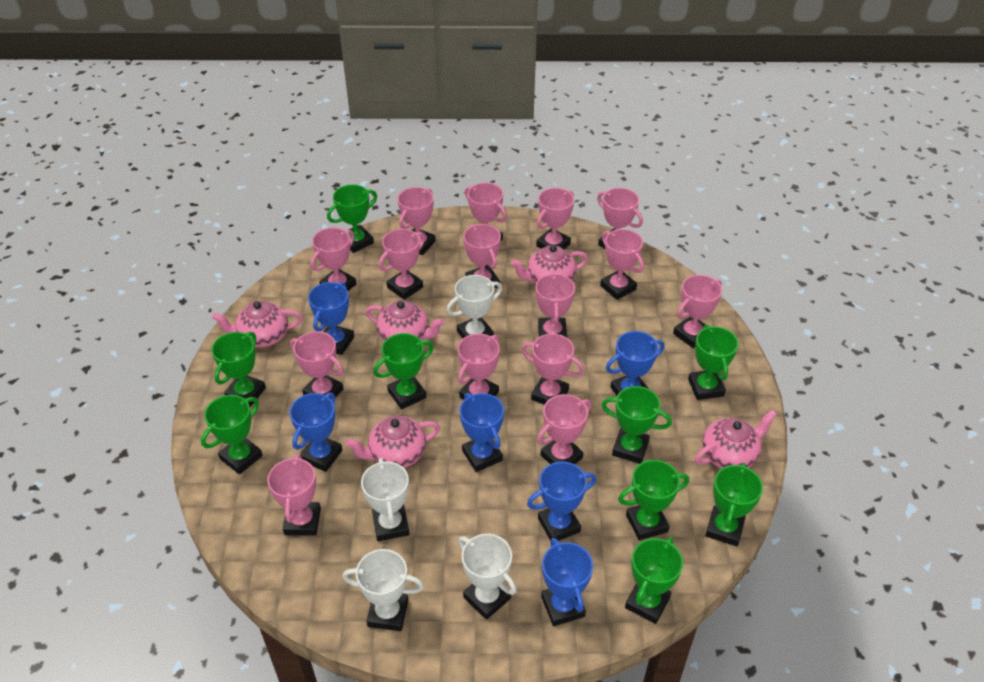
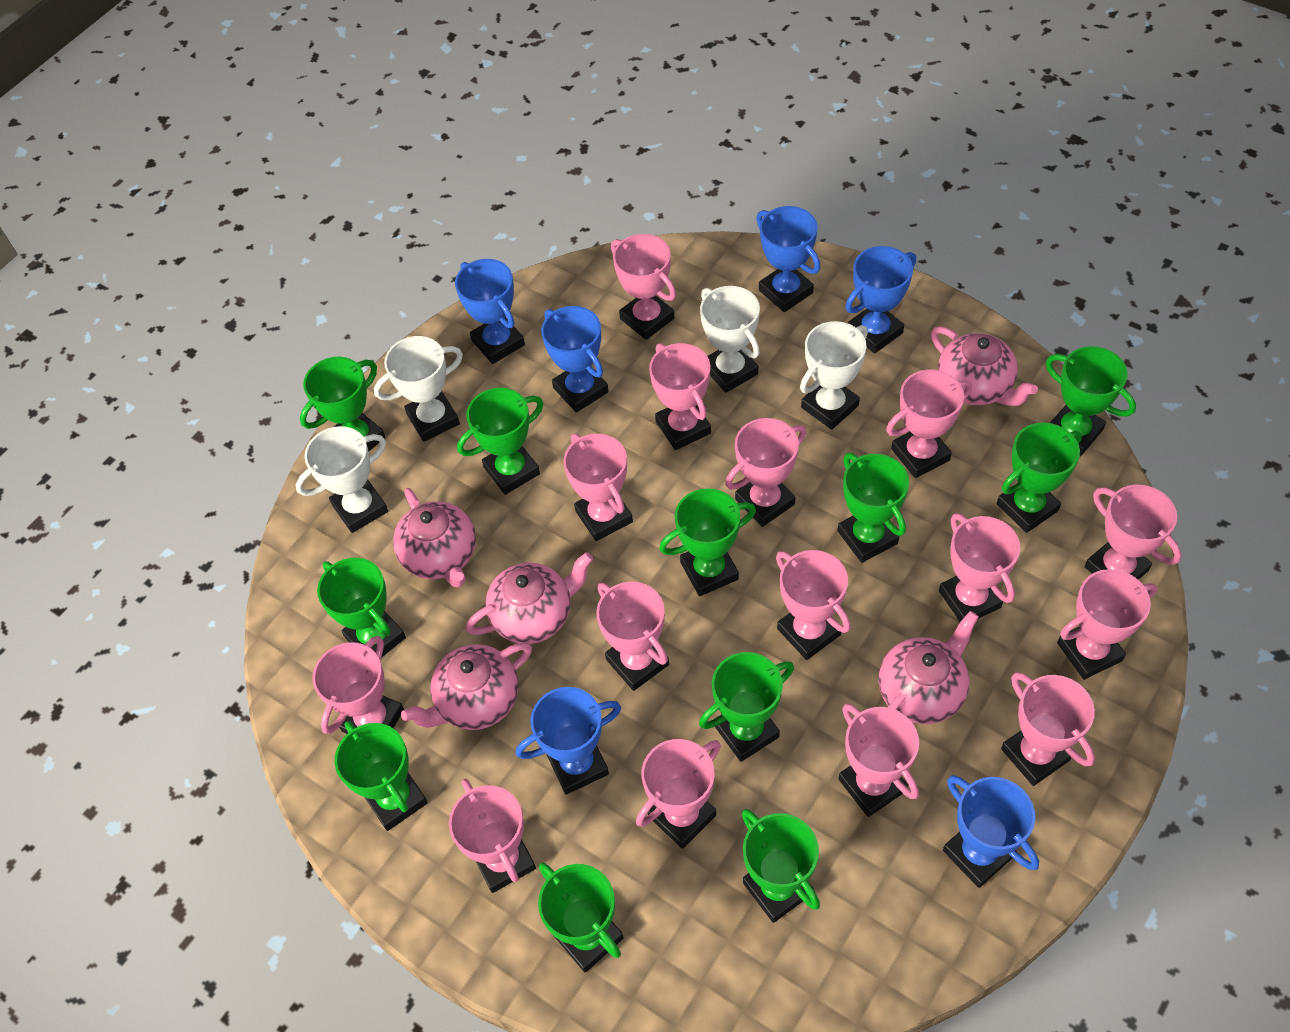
green trophy: 9 -> 11

